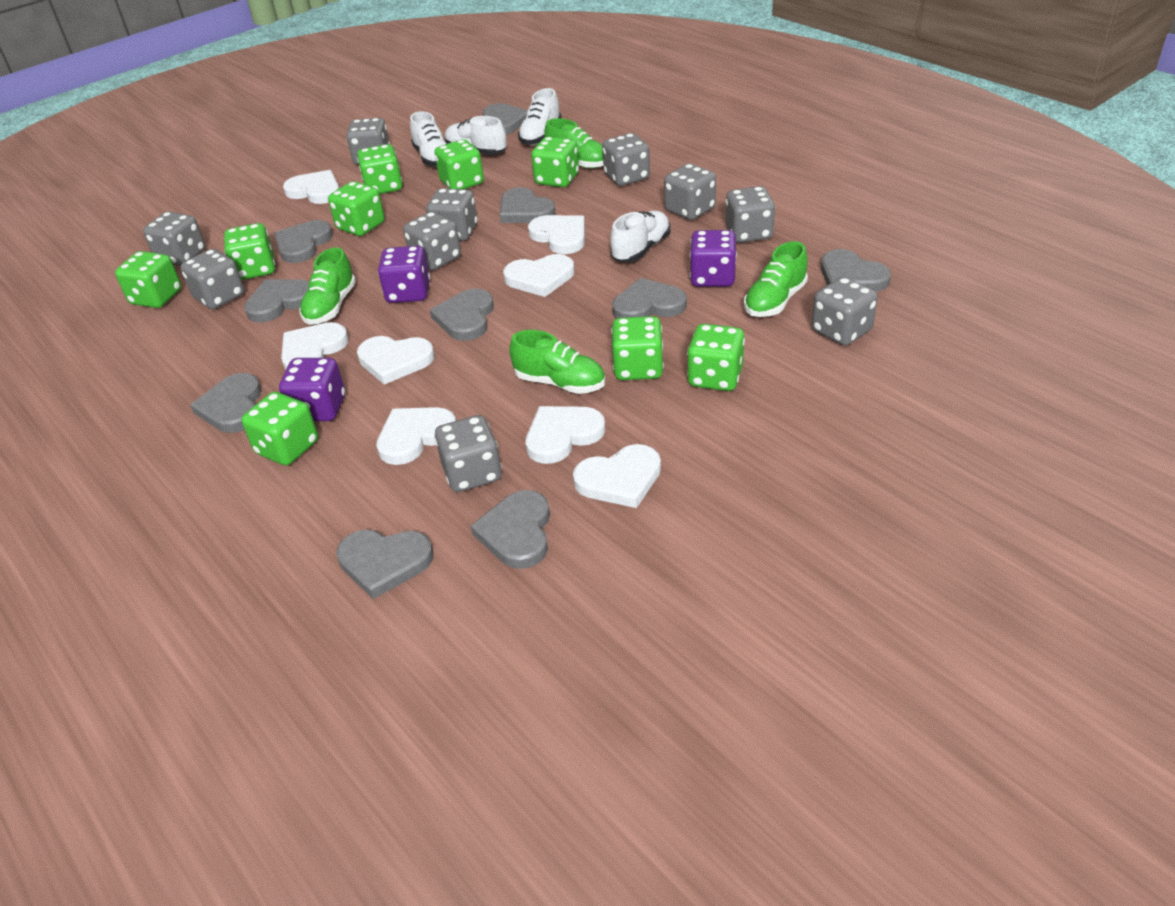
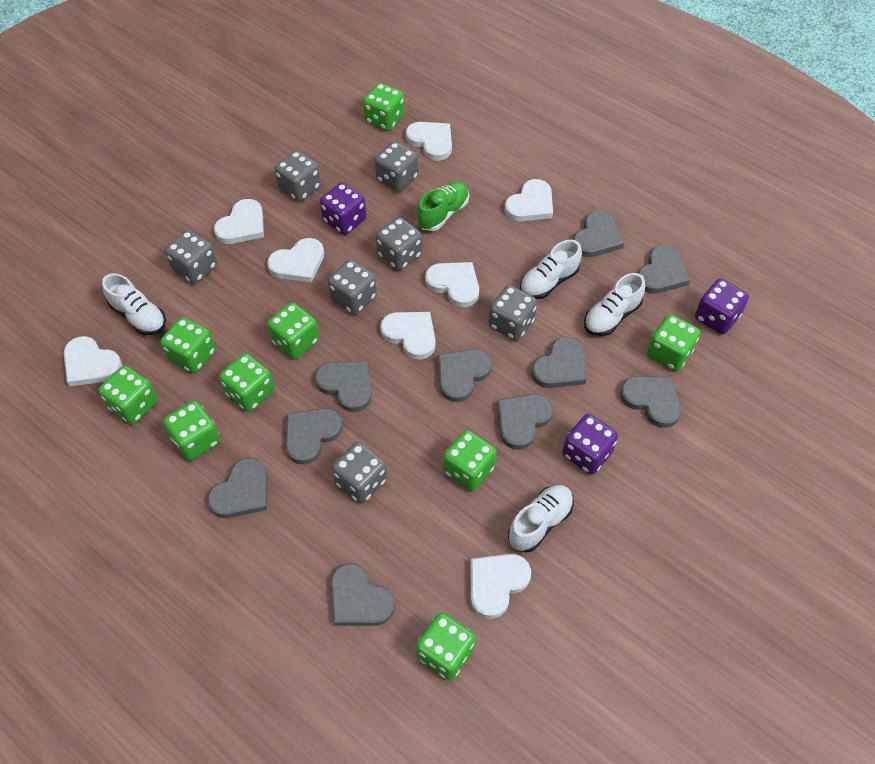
green shoe: 4 -> 1
grey dice: 10 -> 7

